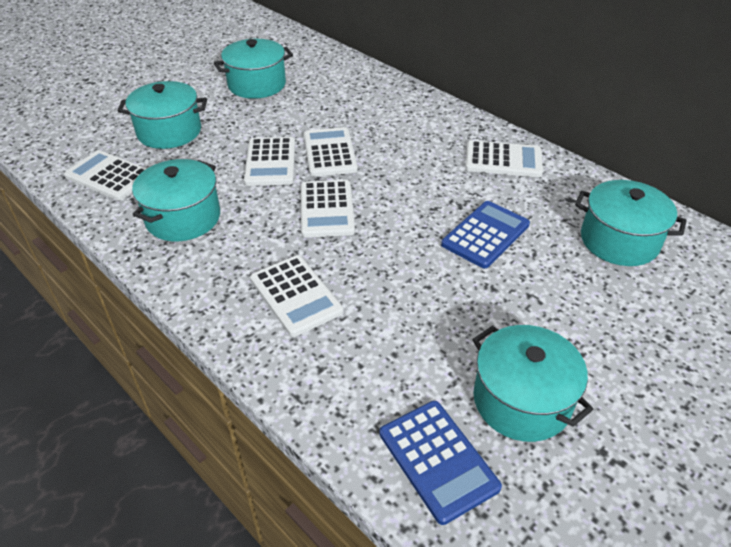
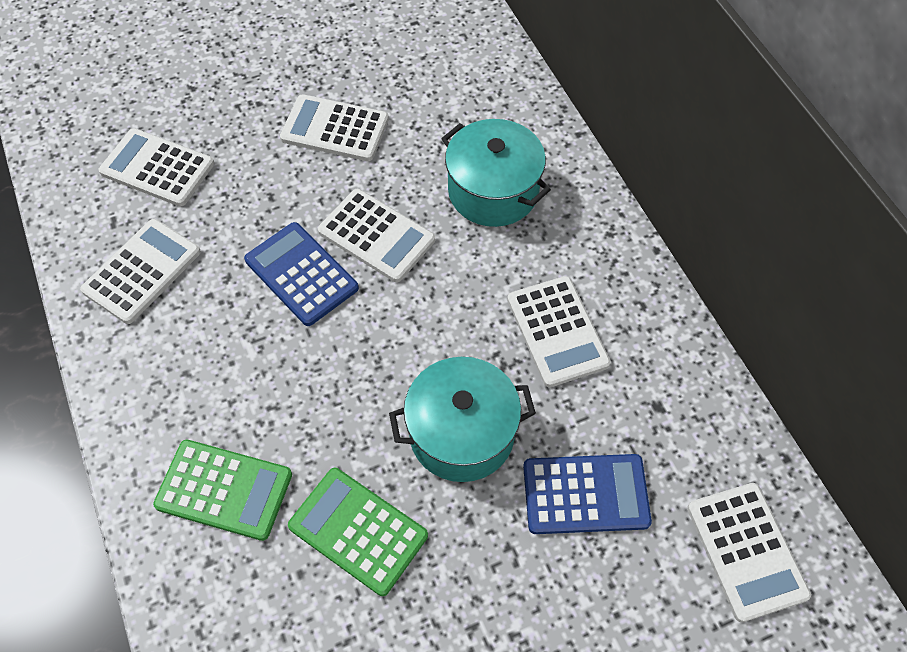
green calculator: 0 -> 2
turquoise pot: 5 -> 2

